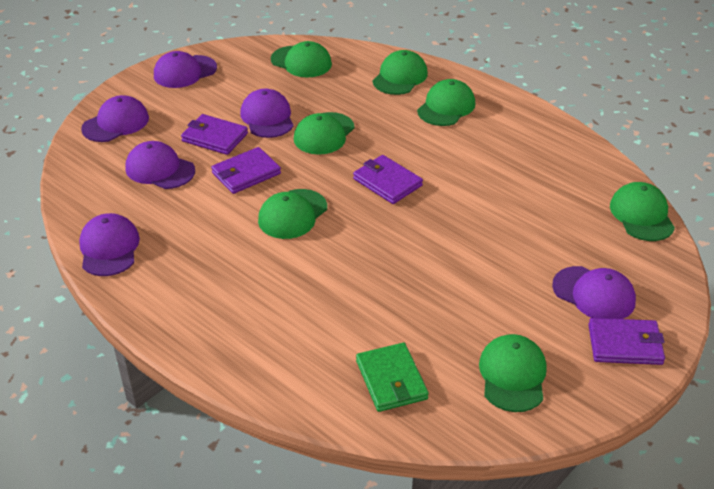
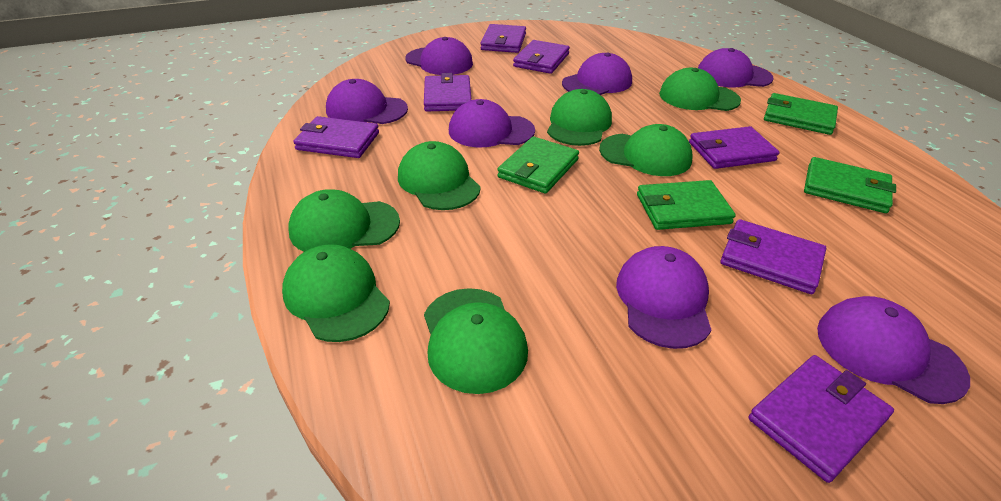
green wallet: 1 -> 4
purple cap: 6 -> 7
purple wallet: 4 -> 7

